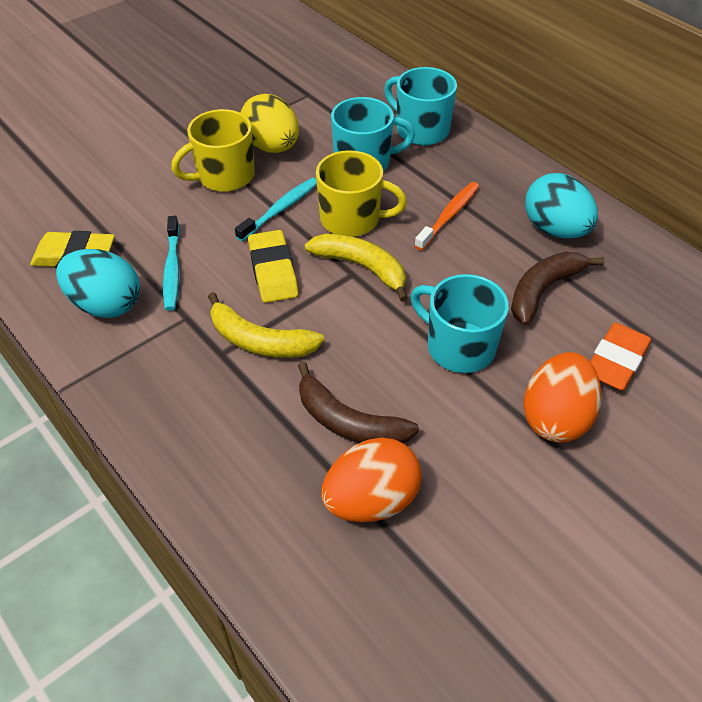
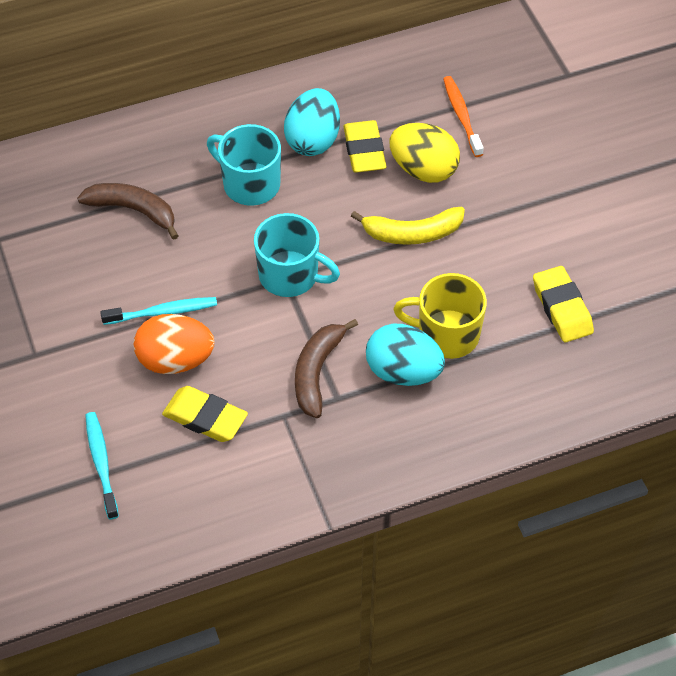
orange egg: 2 -> 1
orange eraser: 1 -> 0
turquoise mug: 3 -> 2
yellow banana: 2 -> 1
yellow eraser: 2 -> 3
yellow mug: 2 -> 1

